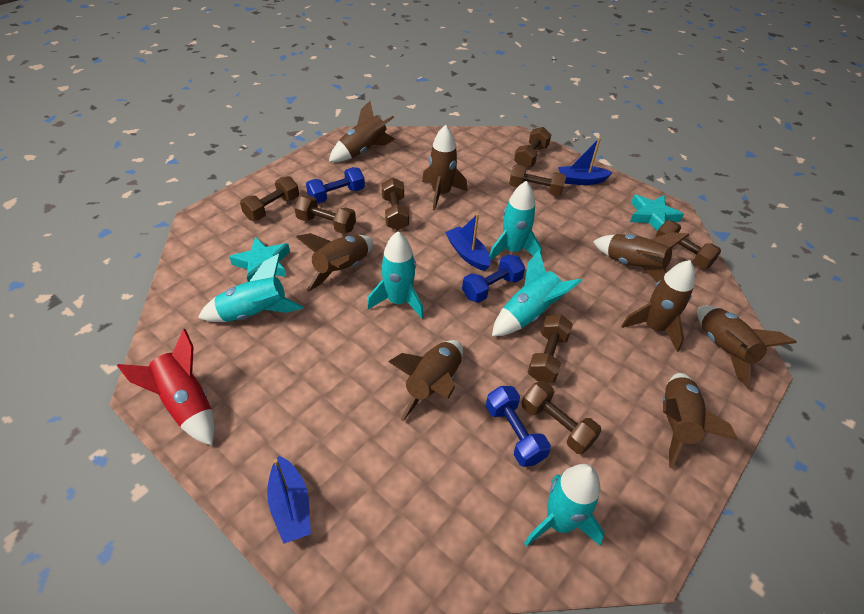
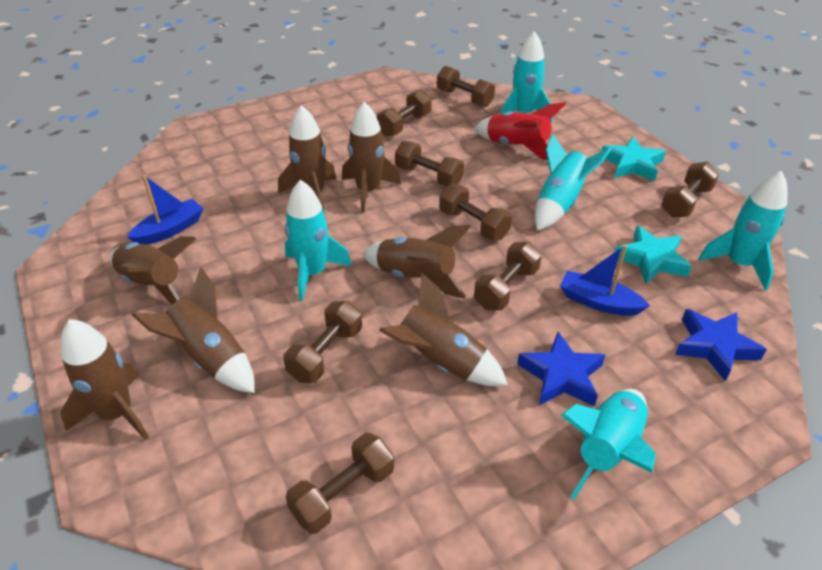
blue boat: 3 -> 2
blue dumbbell: 3 -> 0
blue star: 0 -> 2
brown rocket: 8 -> 7

